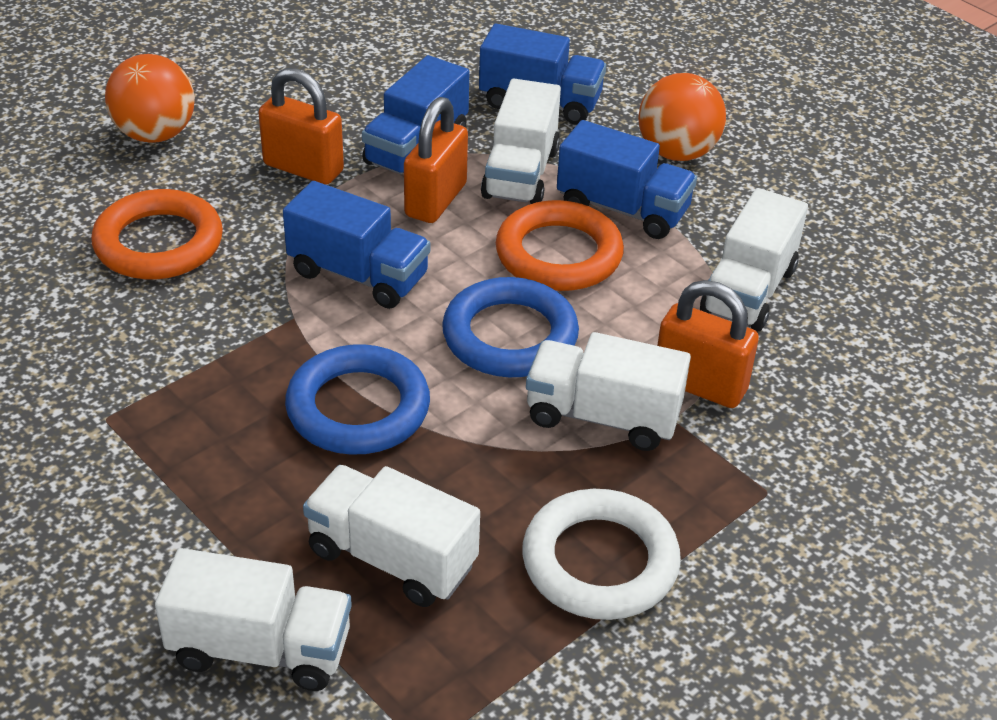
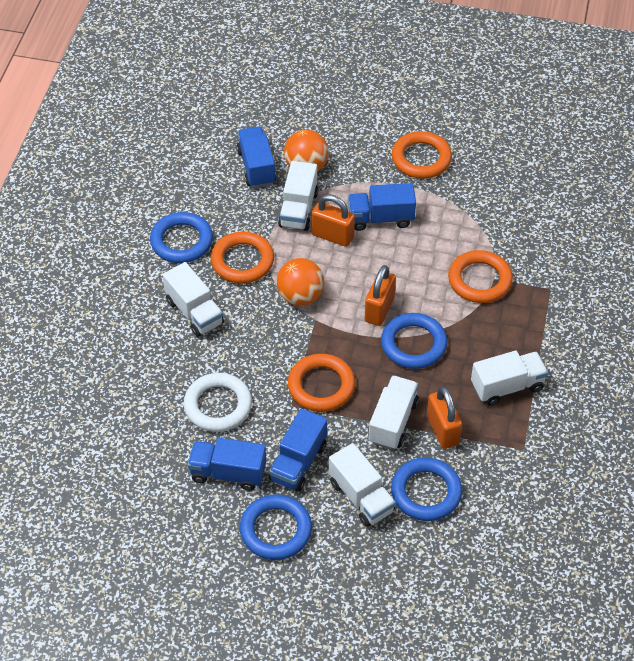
blue ring: 2 -> 4
orange ring: 2 -> 4

